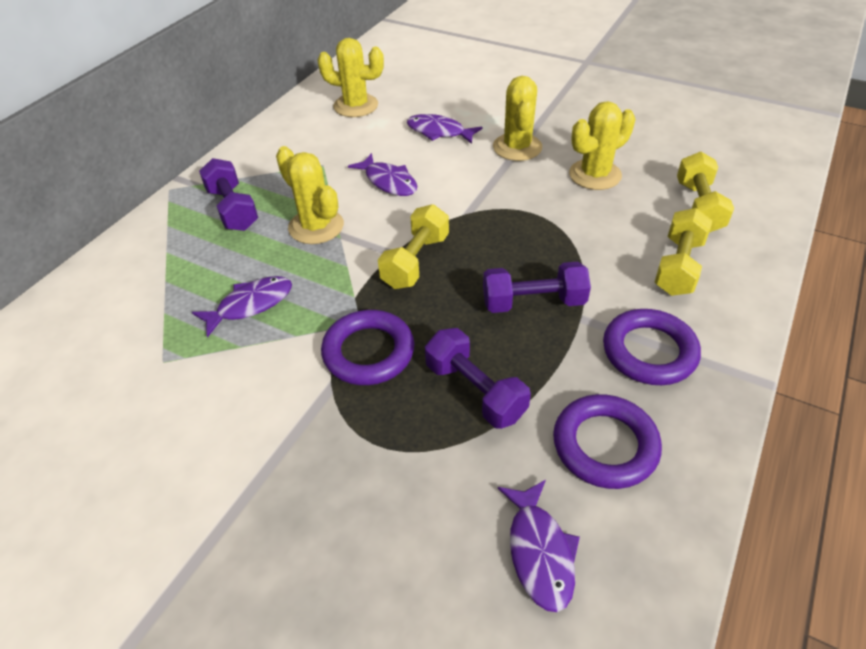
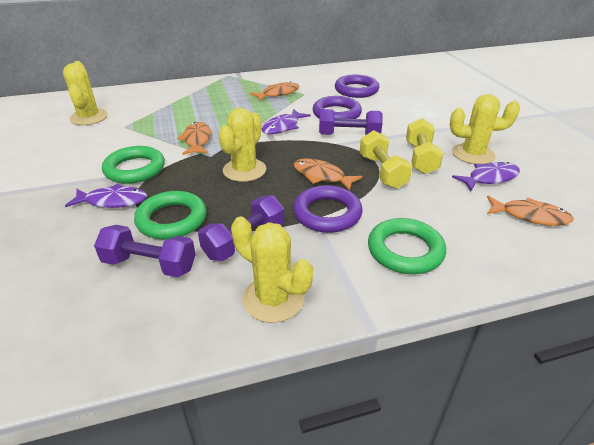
green ring: 0 -> 3
orange fish: 0 -> 4
purple fish: 4 -> 3
yellow dumbbell: 3 -> 2

